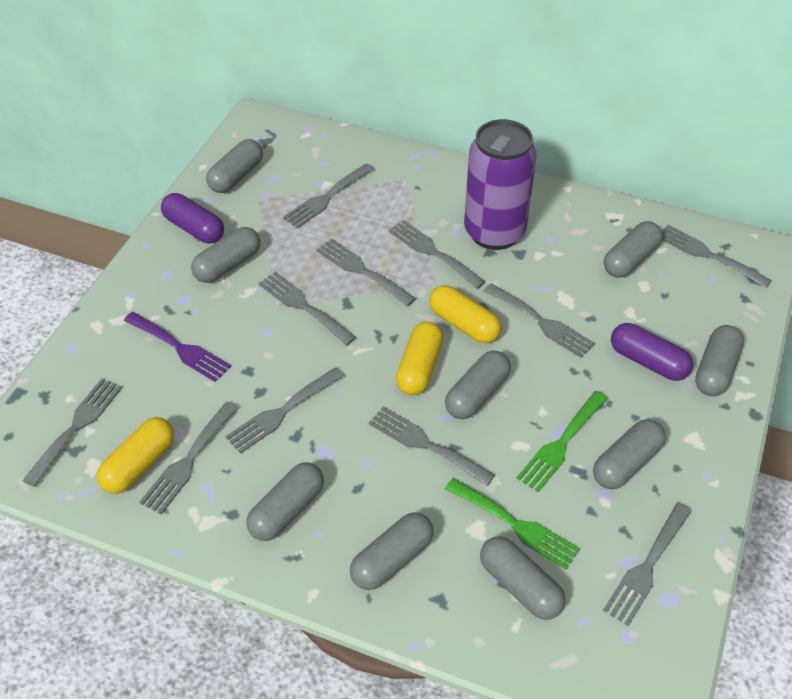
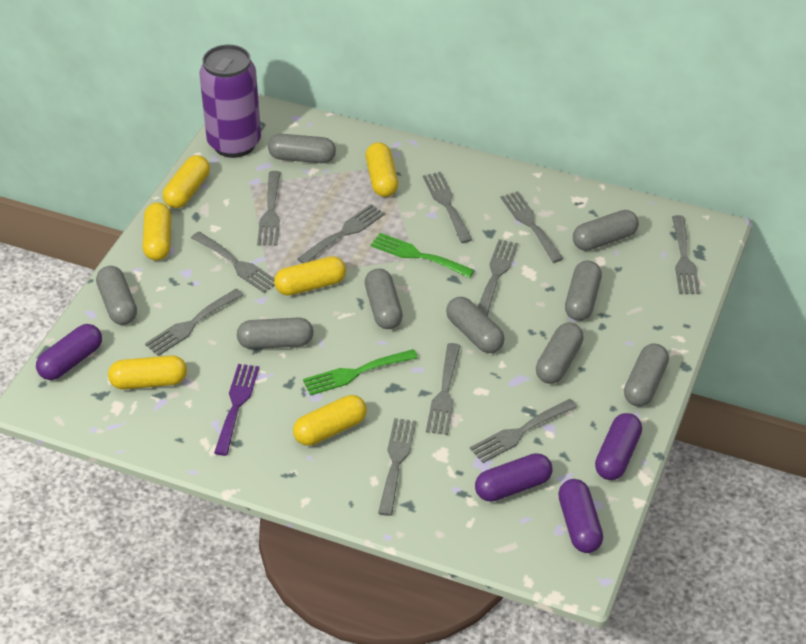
purple capsule: 2 -> 4
yellow capsule: 3 -> 6

